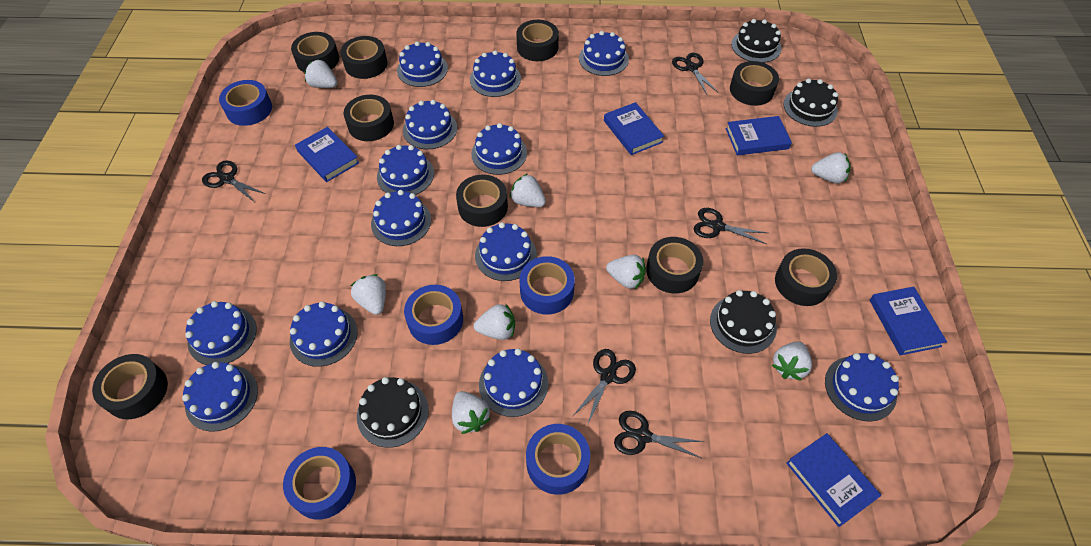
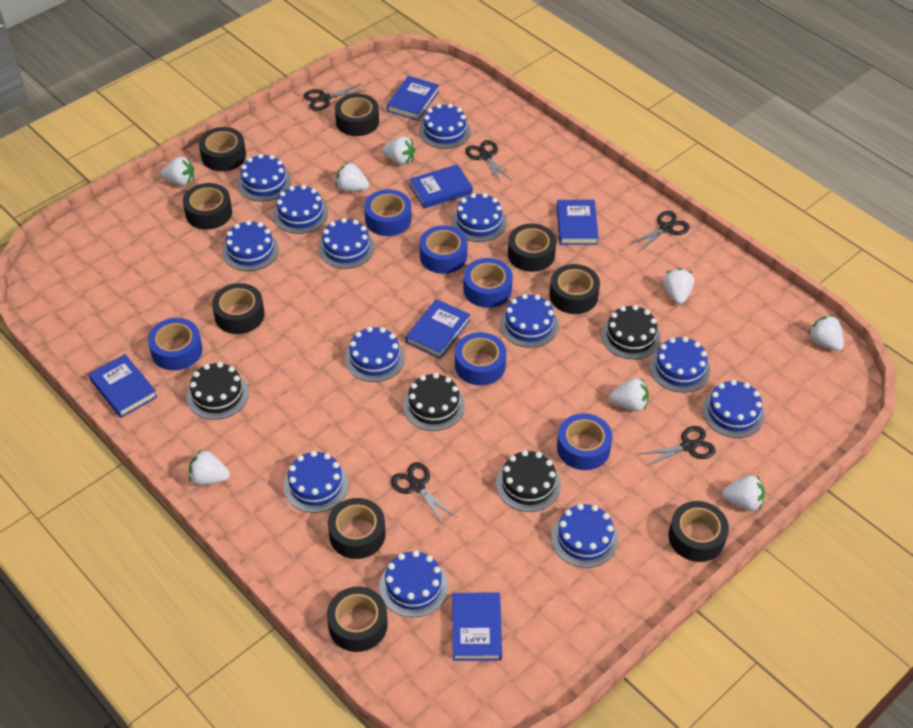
blue book: 5 -> 6
blue tape: 5 -> 6

